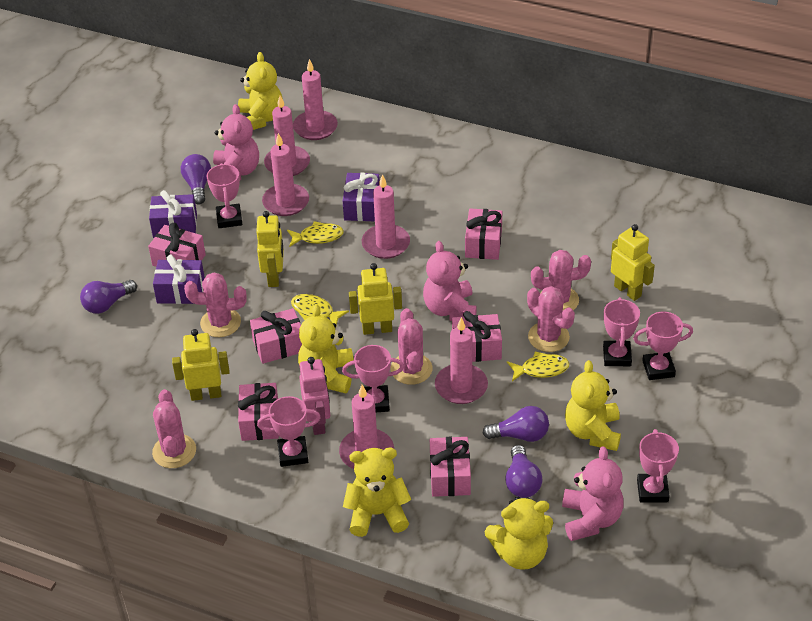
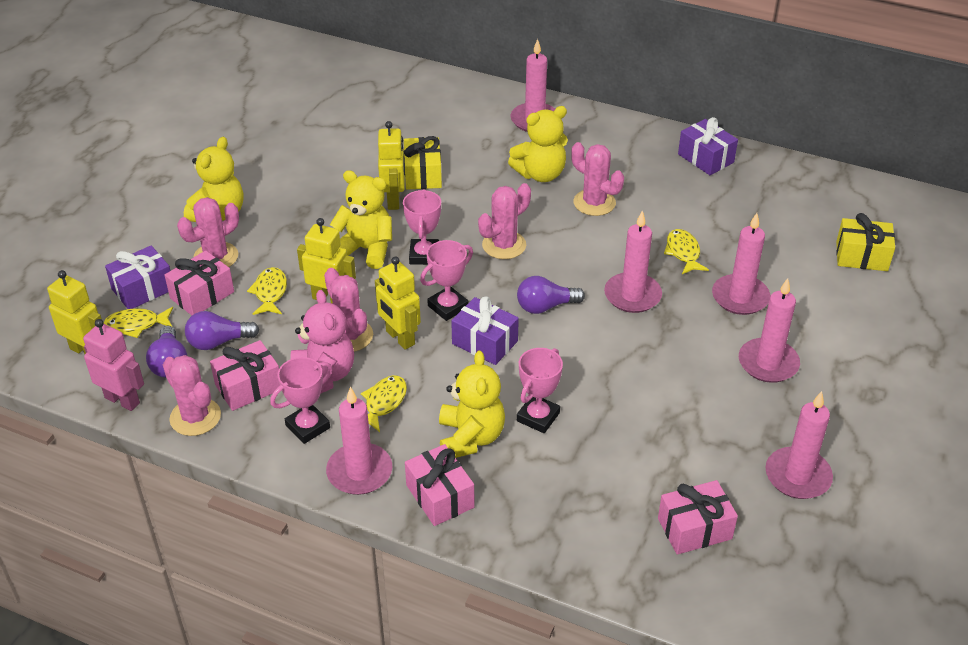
pink gift: 6 -> 4
pink teddy bear: 3 -> 1
pink trophy: 6 -> 4
purple light bulb: 4 -> 3
yellow fish: 3 -> 4
yellow gift: 0 -> 2
yellow teddy bear: 5 -> 4

